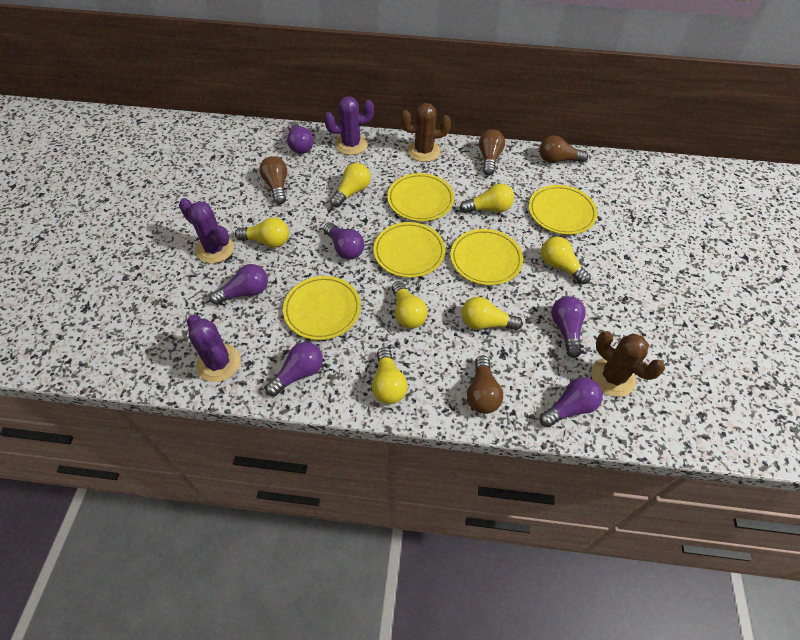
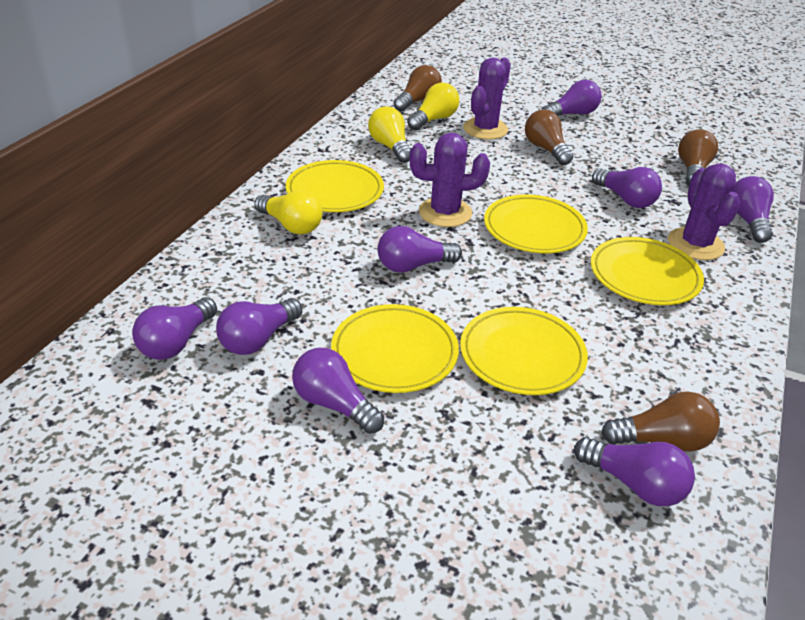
brown cactus: 2 -> 0
purple light bulb: 6 -> 8
yellow light bulb: 7 -> 3

